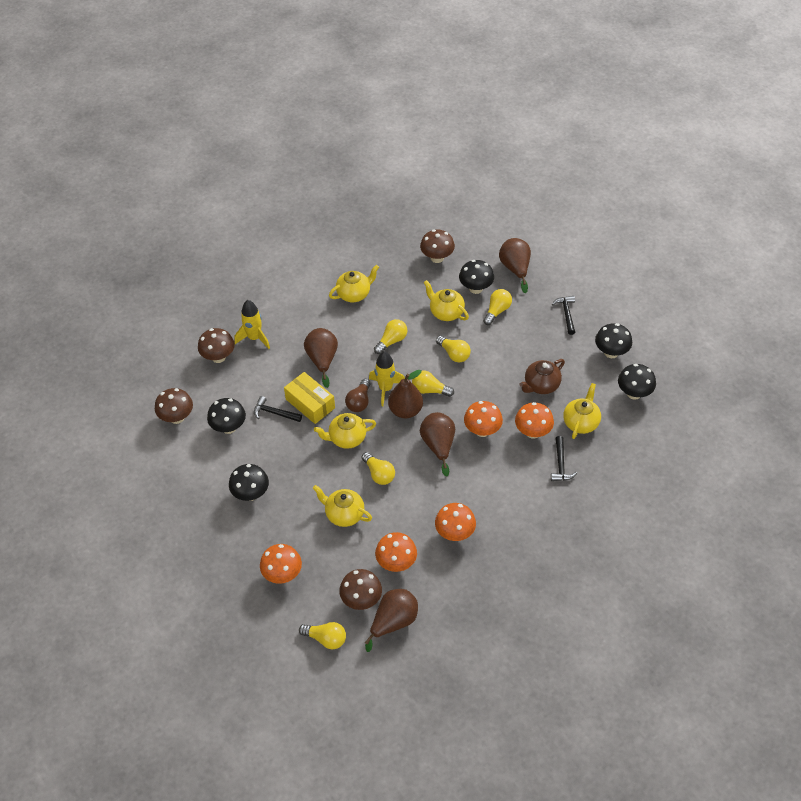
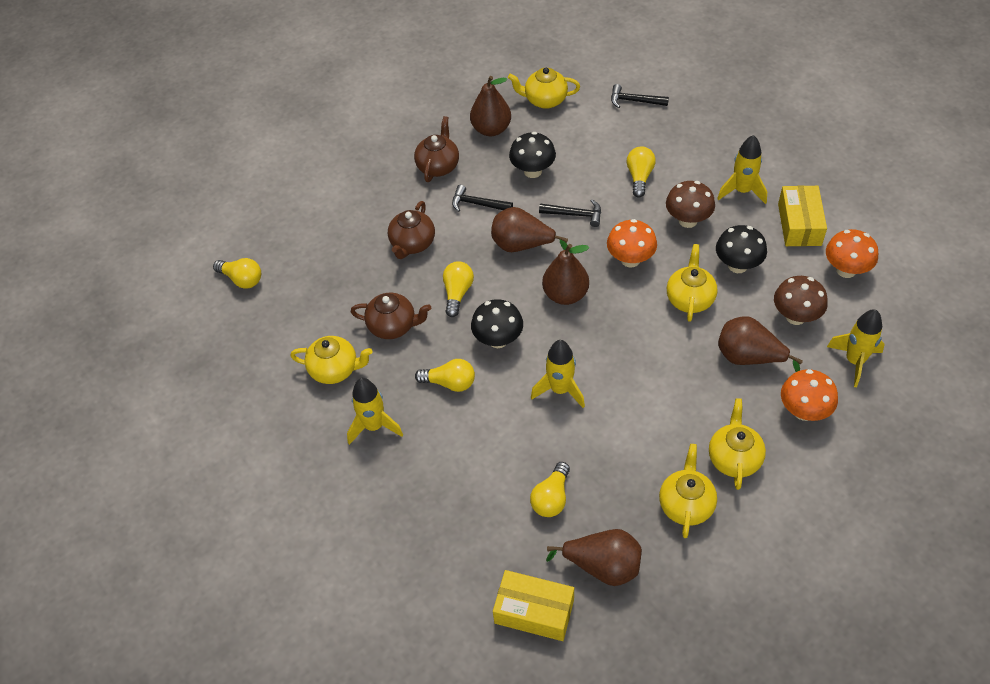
black mushroom: 5 -> 3
brown light bulb: 1 -> 0
brown mushroom: 4 -> 2
brown teapot: 1 -> 3
orange mushroom: 5 -> 3
yellow box: 1 -> 2
yellow light bulb: 6 -> 5
yellow rocket: 2 -> 4

